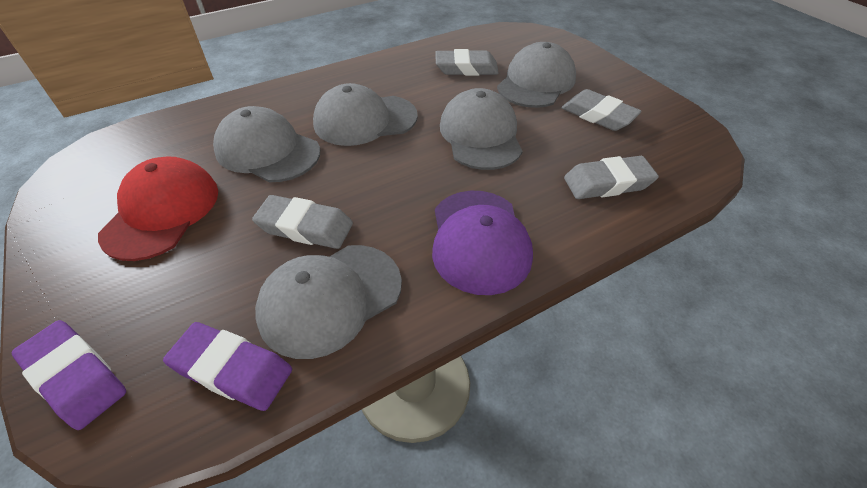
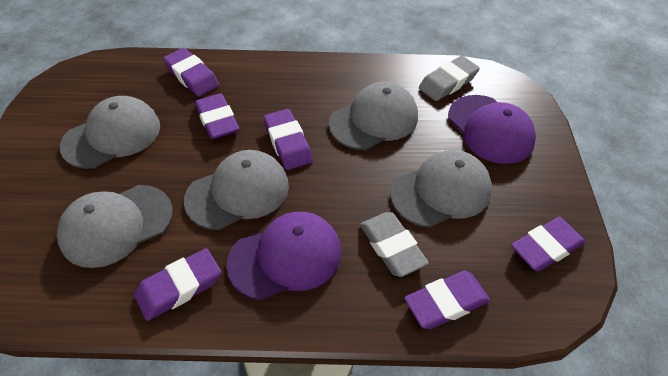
grey eraser: 4 -> 2
purple cap: 1 -> 2
purple eraser: 2 -> 6
red cap: 1 -> 0

